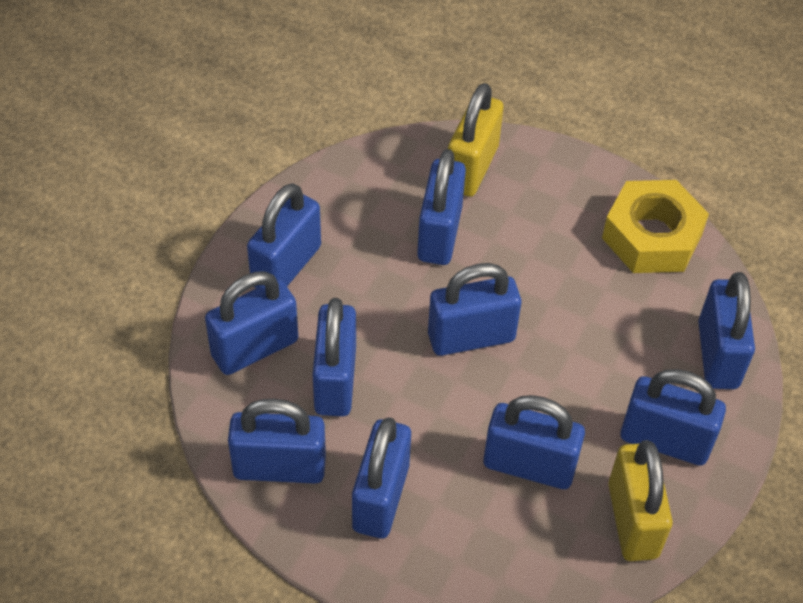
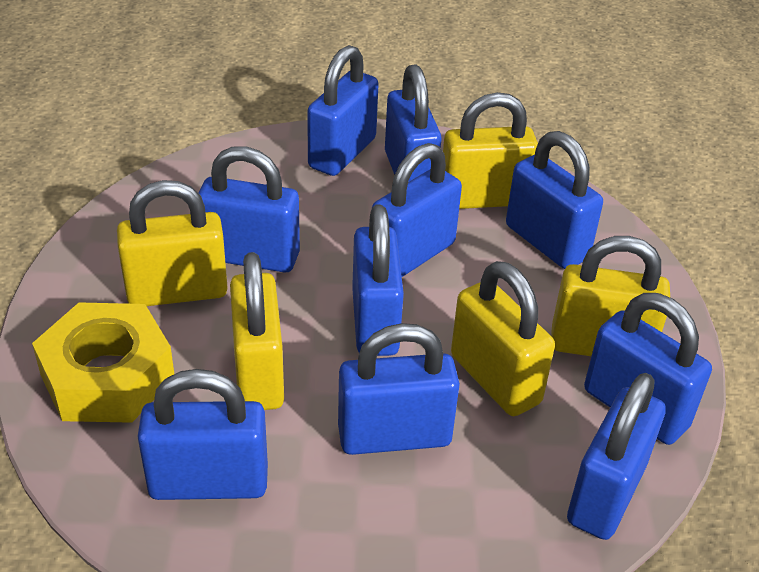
yellow padlock: 2 -> 5

